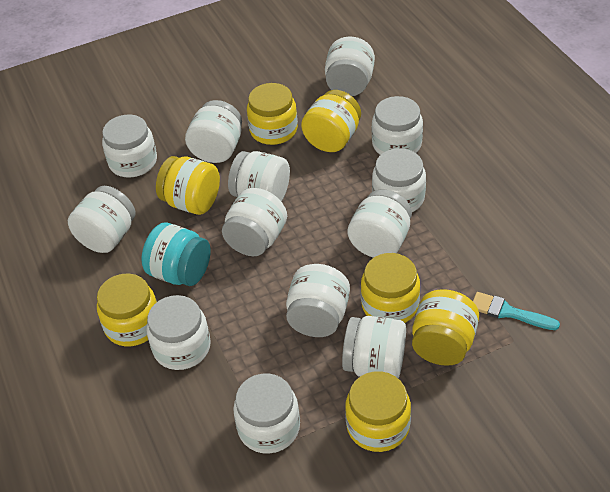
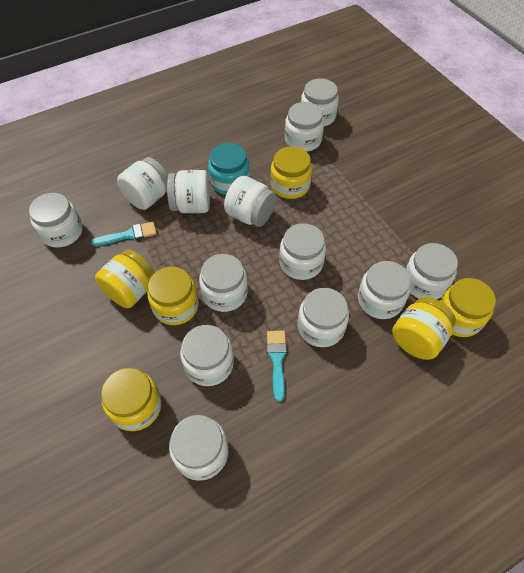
turquoise brush: 1 -> 2
yellow jar: 7 -> 6

